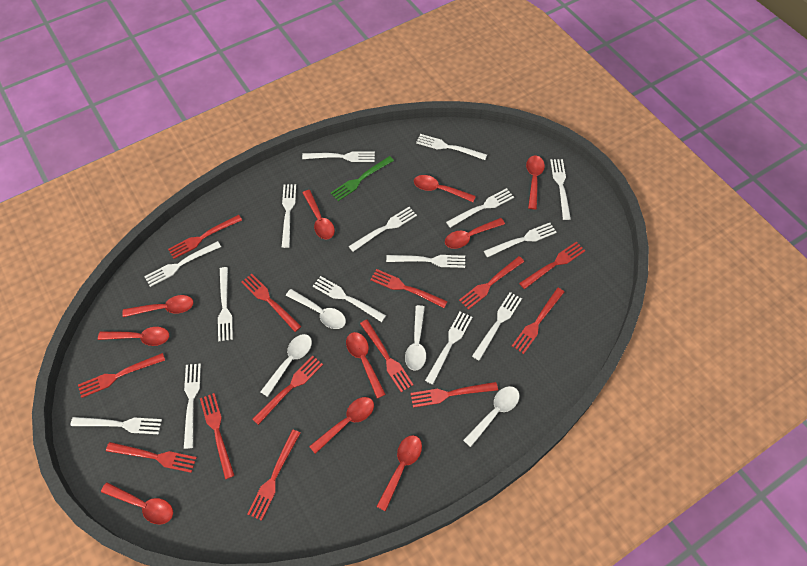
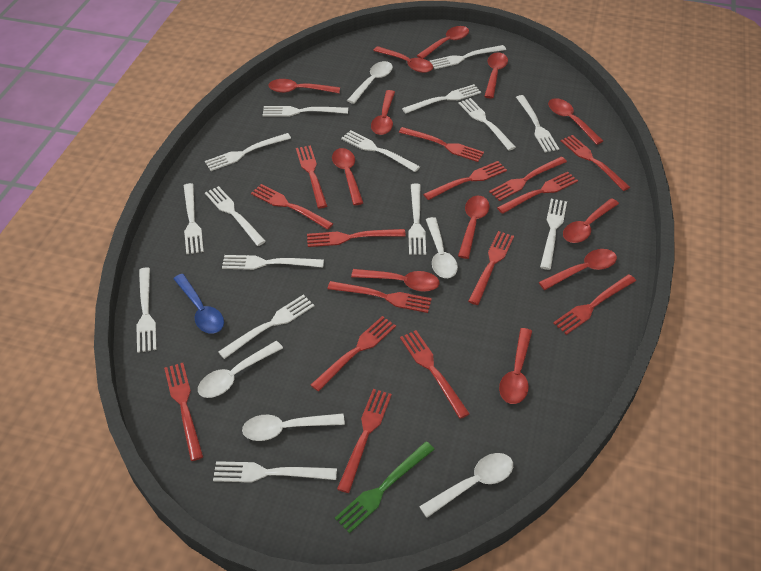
blue spoon: 0 -> 1
red fork: 13 -> 15
red spoon: 10 -> 12
white spoon: 4 -> 5

